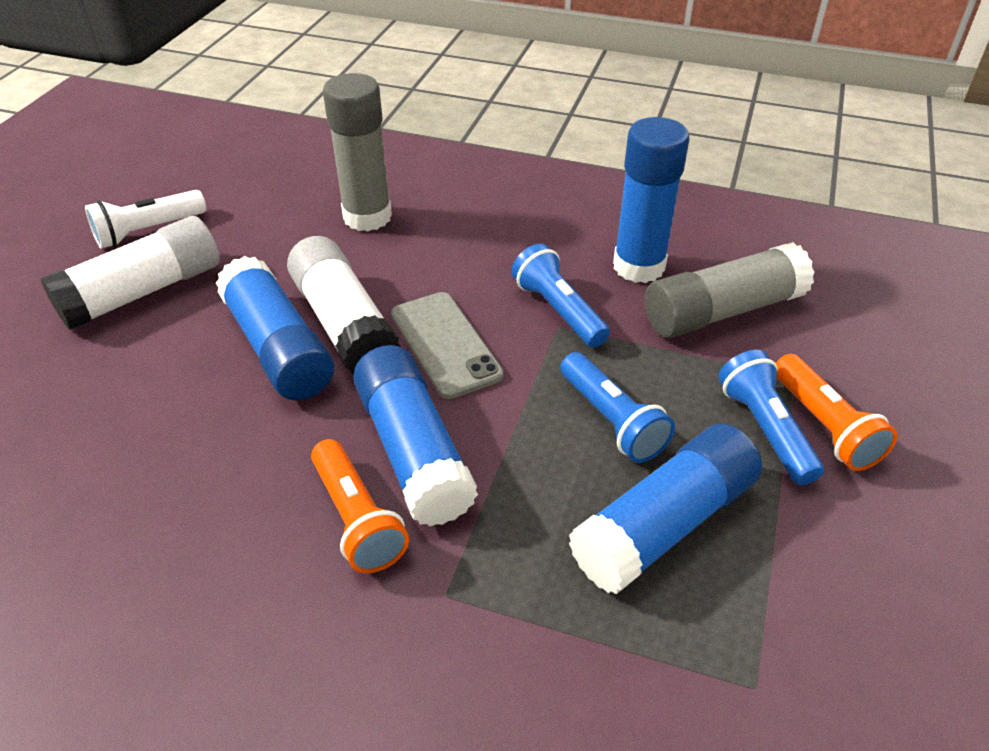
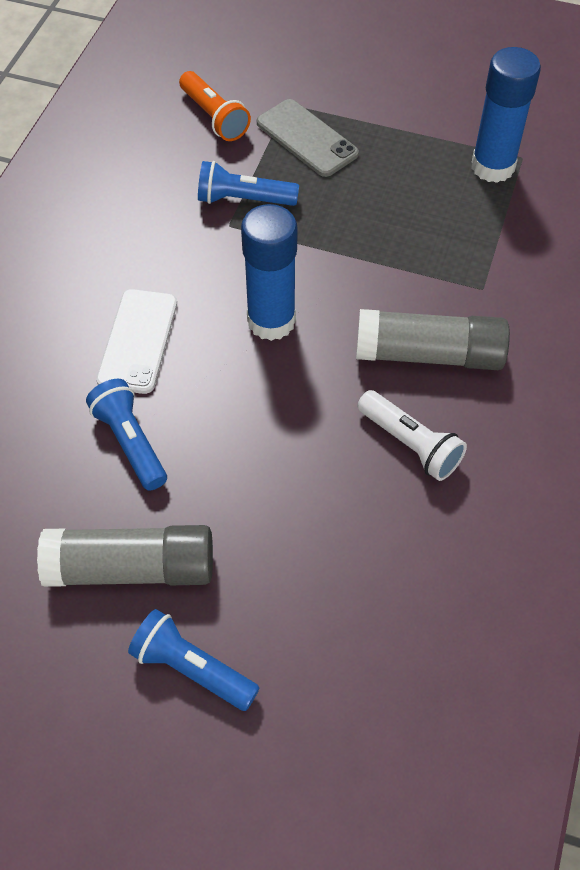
blue glue stick: 4 -> 2
orange flashlight: 2 -> 1
white glue stick: 2 -> 0
white phone: 0 -> 1

